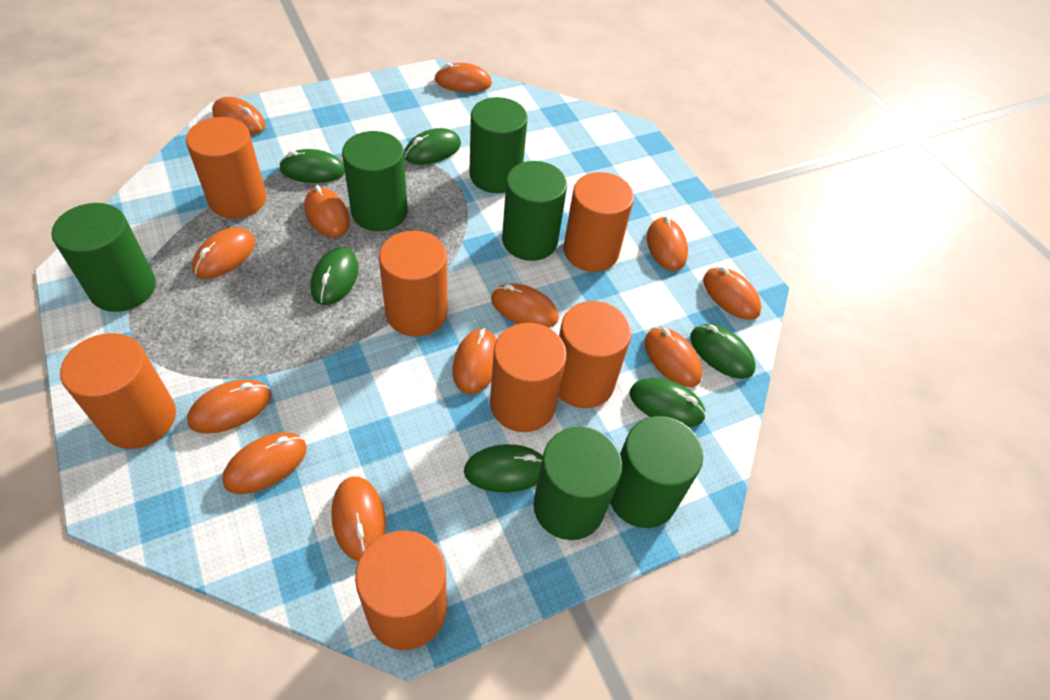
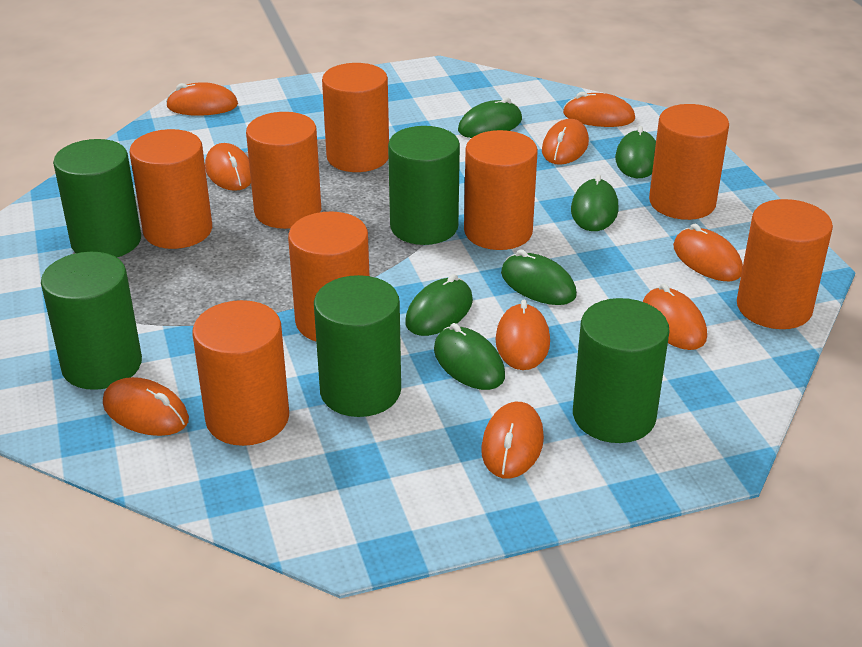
green cylinder: 6 -> 5
orange cylinder: 7 -> 8
orange mouse: 12 -> 9

